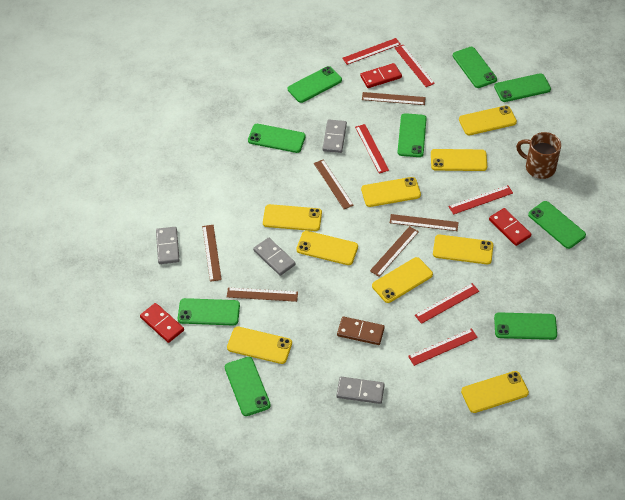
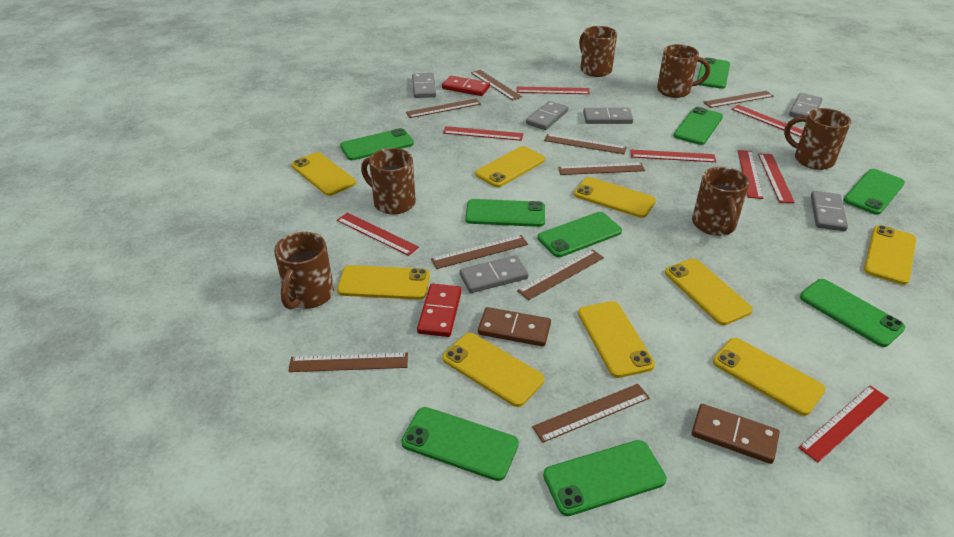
brown domino: 1 -> 2
brown mug: 1 -> 6
brown ruler: 6 -> 9
grey domino: 4 -> 6
red domino: 3 -> 2
red ruler: 6 -> 8

